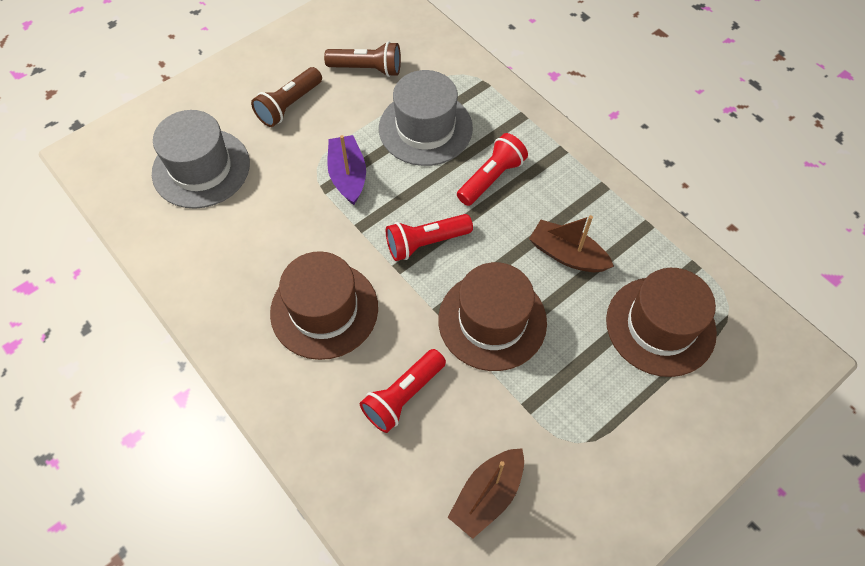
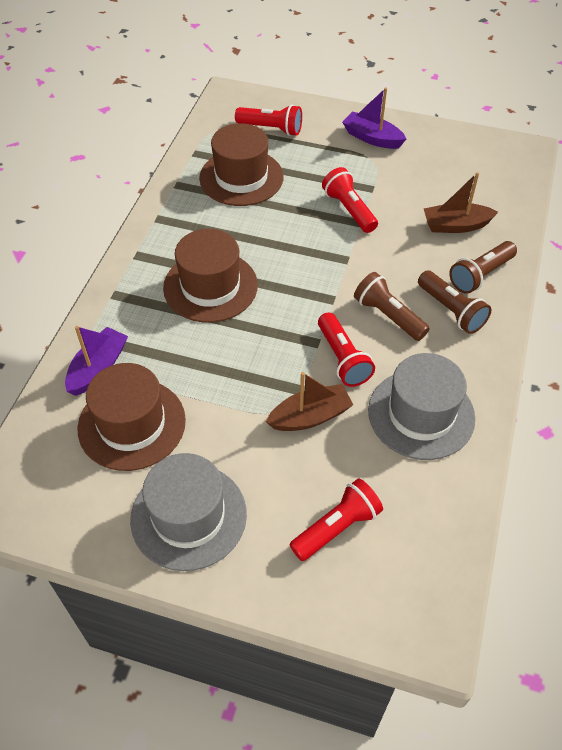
brown flashlight: 2 -> 3
purple boat: 1 -> 2
red flashlight: 3 -> 4

